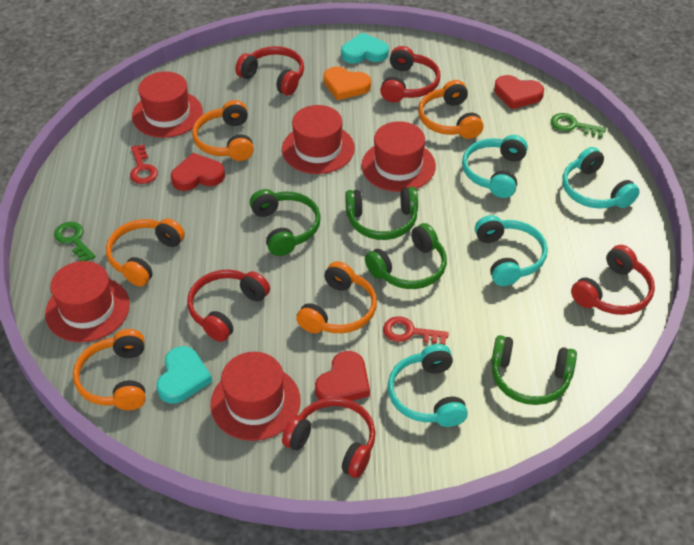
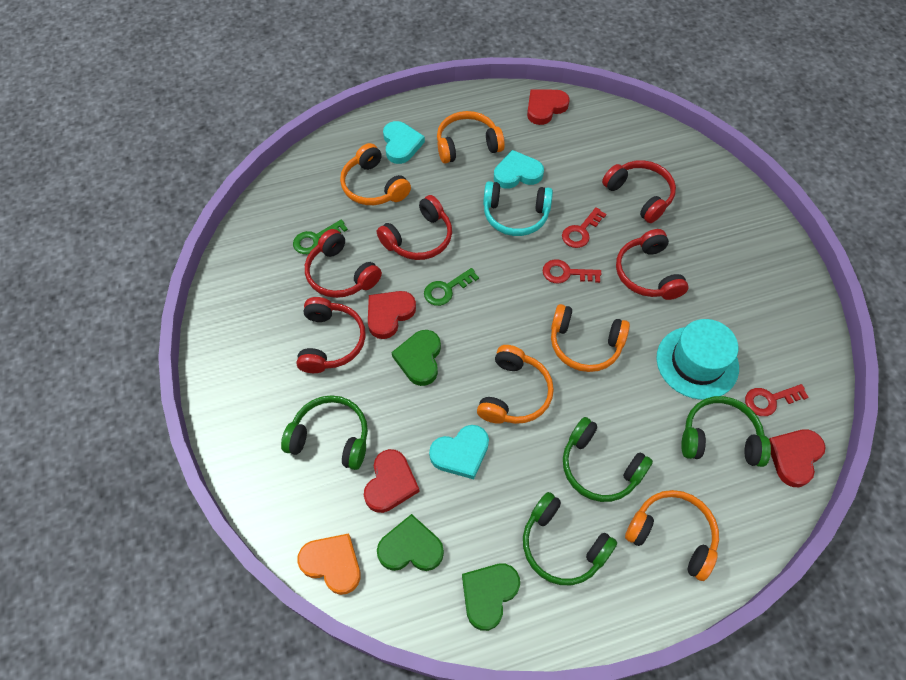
green heart: 0 -> 3
red hat: 5 -> 0
red heart: 3 -> 4
red key: 2 -> 3
turquoise hat: 0 -> 1
turquoise headphones: 4 -> 1
turquoise heart: 2 -> 3

